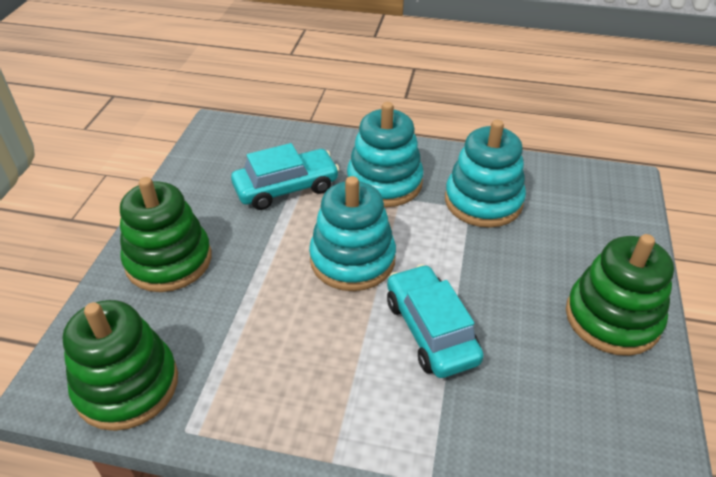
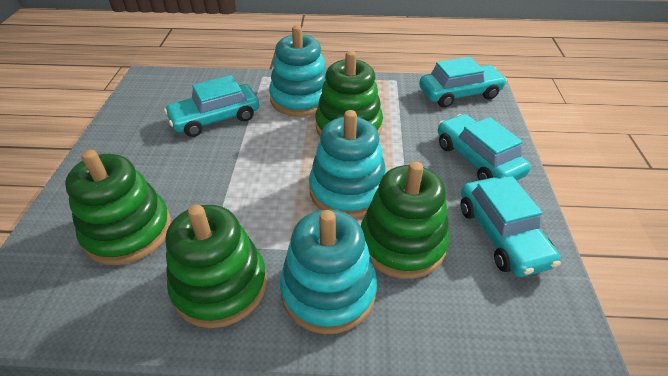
green stacking toy: 3 -> 4
turquoise car: 2 -> 4

